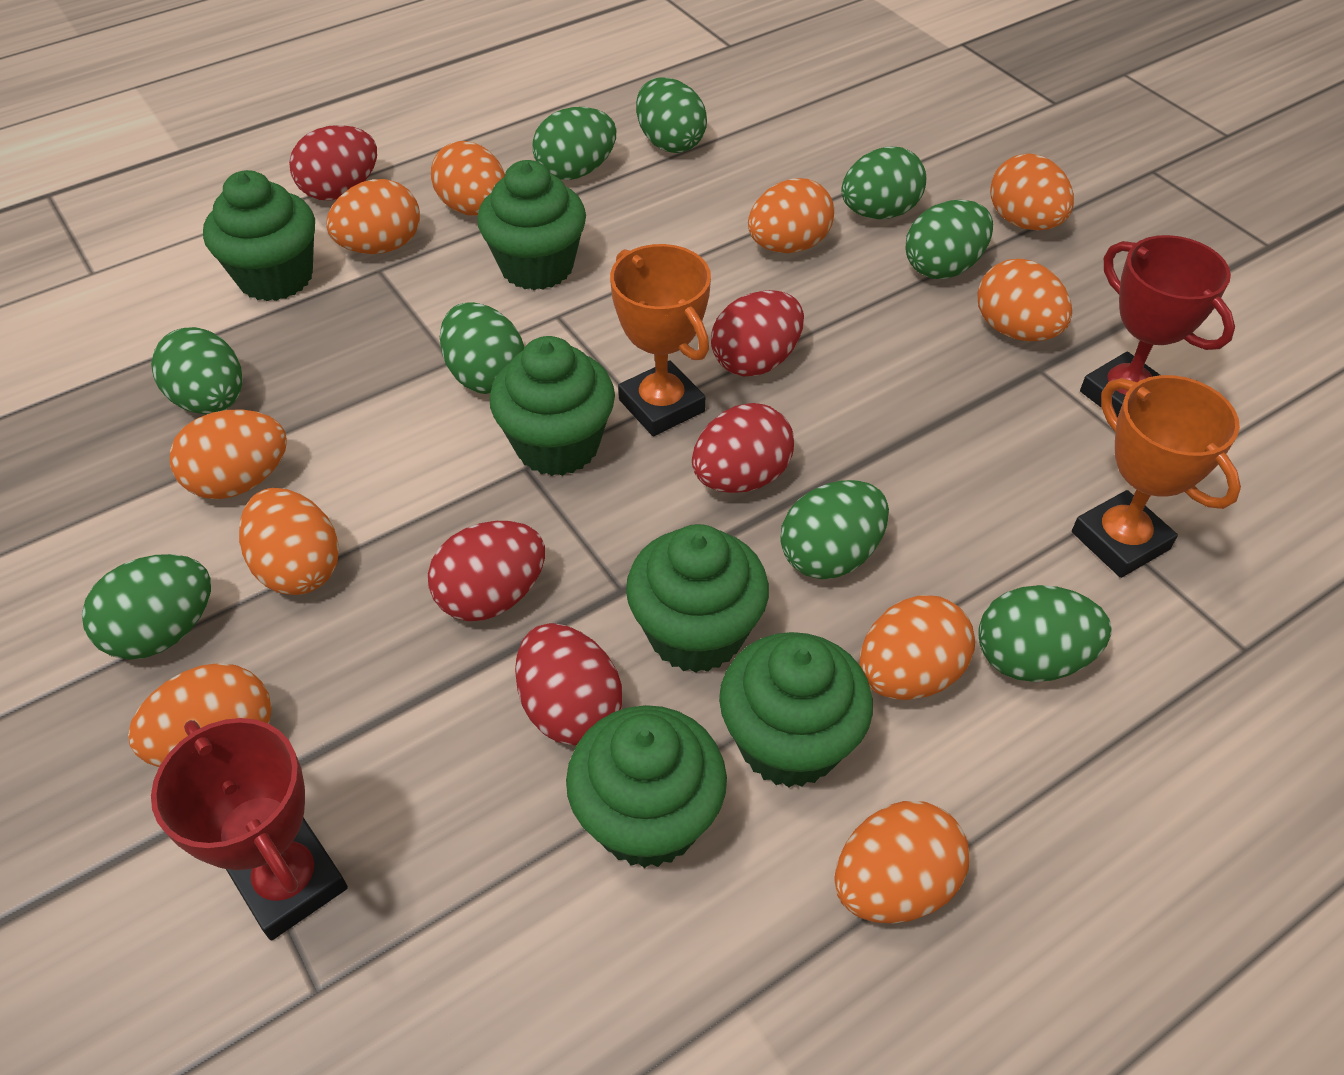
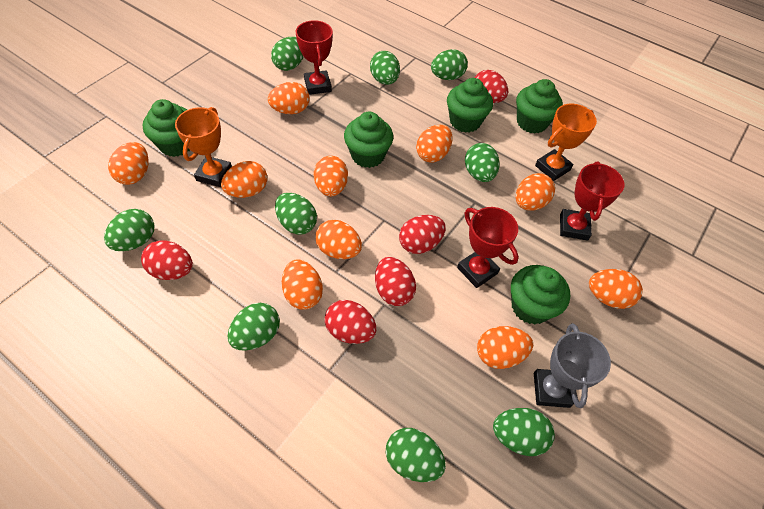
green cupcake: 6 -> 5
grey trophy: 0 -> 1
red trophy: 2 -> 3

